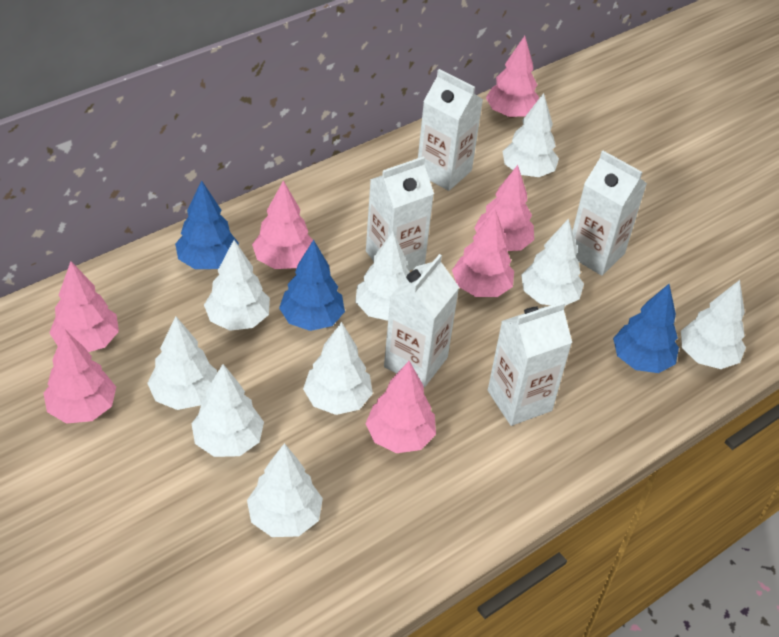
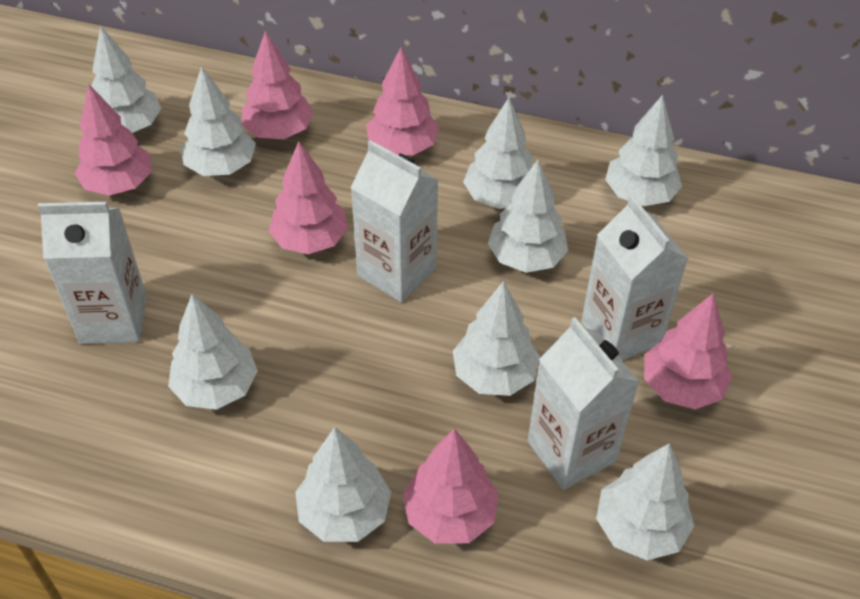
blue tree: 3 -> 0
pink tree: 7 -> 6
white carton: 5 -> 4

